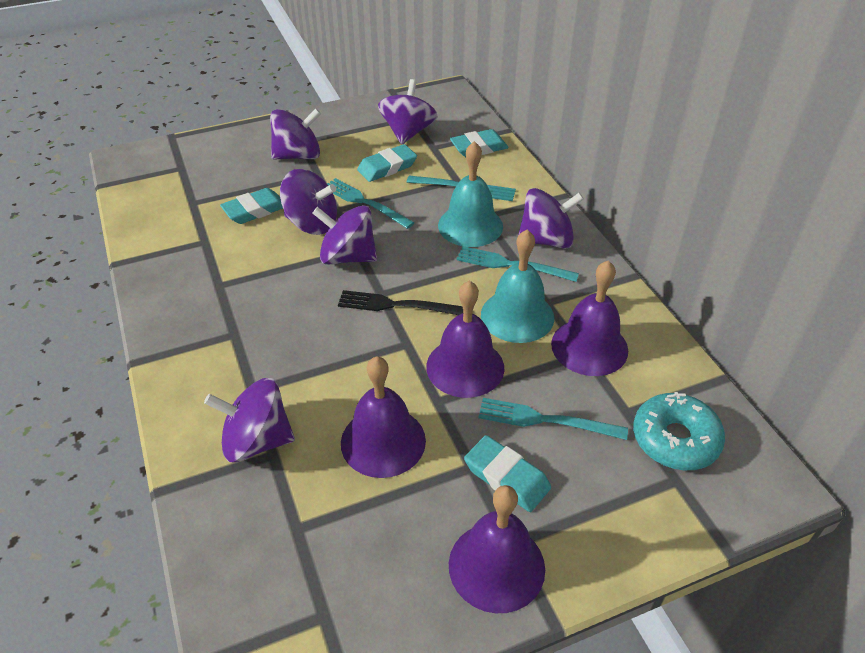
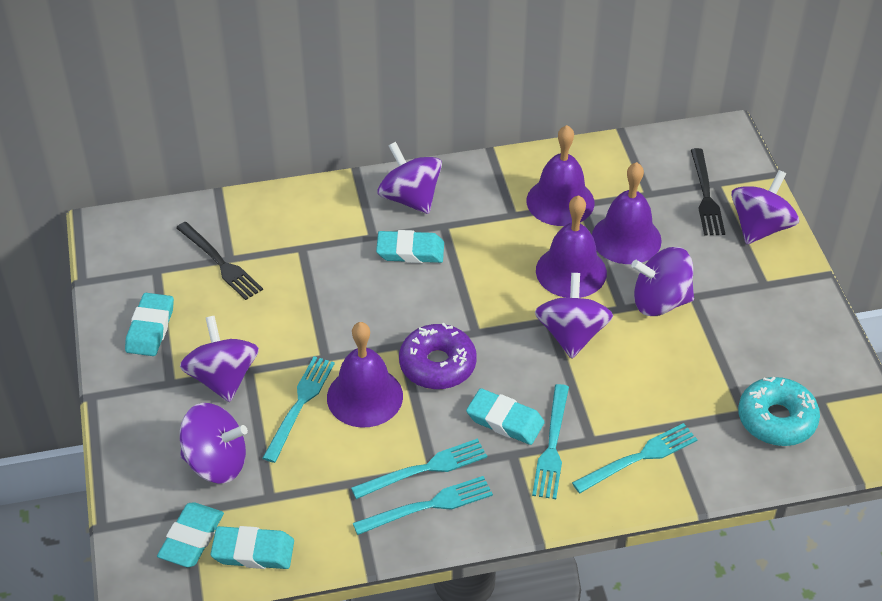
black fork: 1 -> 2
purple donut: 0 -> 1
turquoise bell: 2 -> 0
turquoise eraser: 4 -> 5
turquoise fork: 4 -> 5

